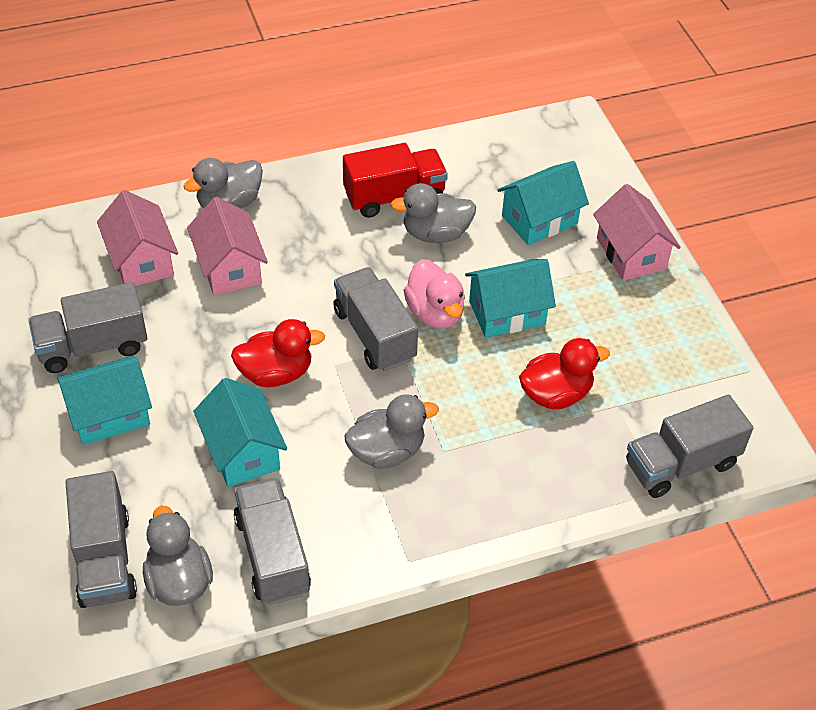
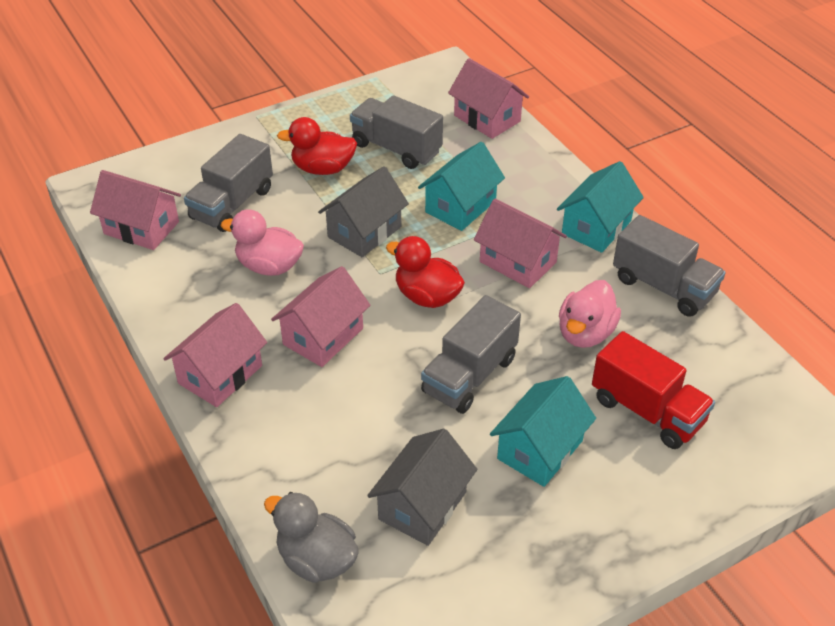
grey duck: 4 -> 1
grey house: 0 -> 2
grey truck: 5 -> 4
pink duck: 1 -> 2
pink house: 3 -> 5
turquoise house: 4 -> 3

